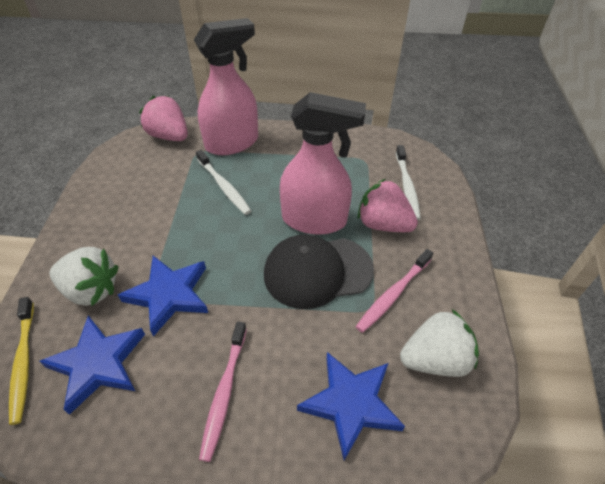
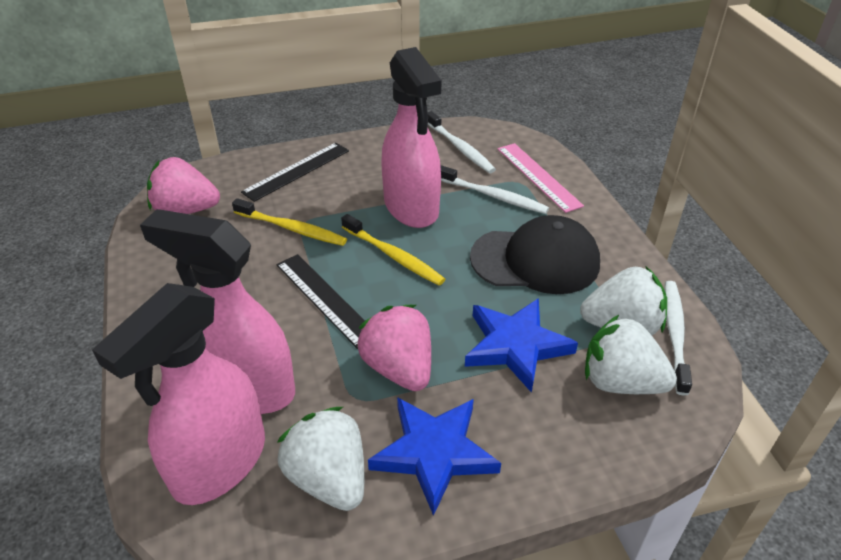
black ruler: 0 -> 2
blue star: 3 -> 2
pink ruler: 0 -> 1
pink spray bottle: 2 -> 3
pink toothbrush: 2 -> 0
white strawberry: 2 -> 3
white toothbrush: 2 -> 3
yellow toothbrush: 1 -> 2

